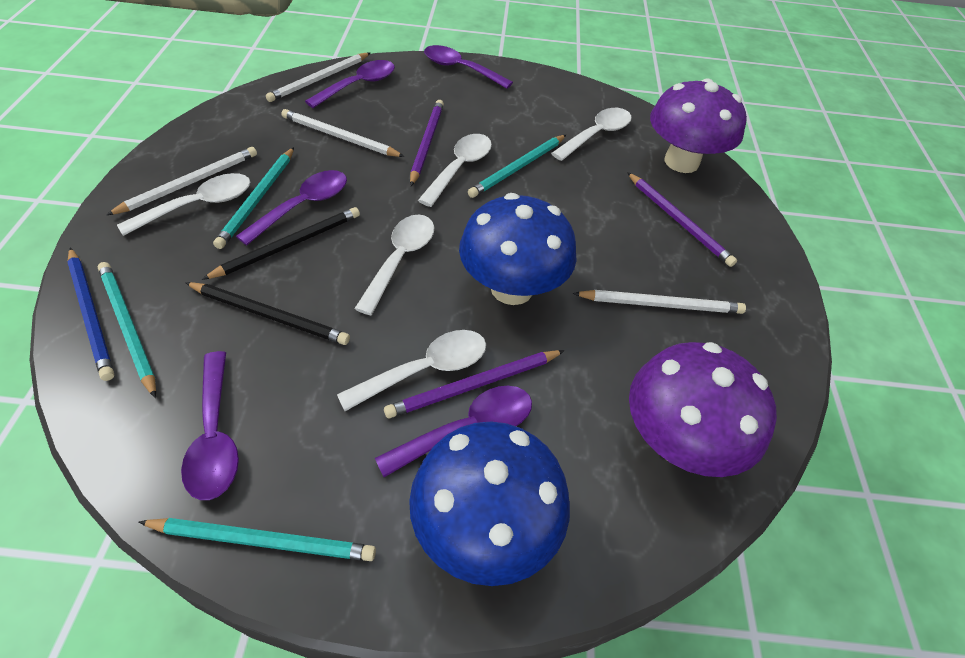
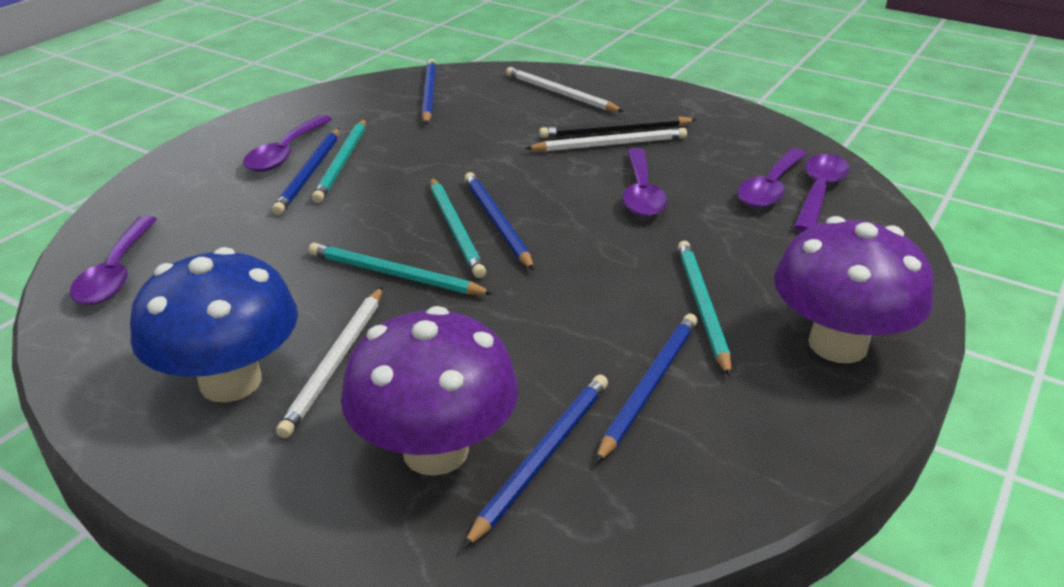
black pencil: 2 -> 1
blue mushroom: 2 -> 1
blue pencil: 1 -> 5
purple pencil: 3 -> 0
white pencil: 4 -> 3
white spoon: 5 -> 0

